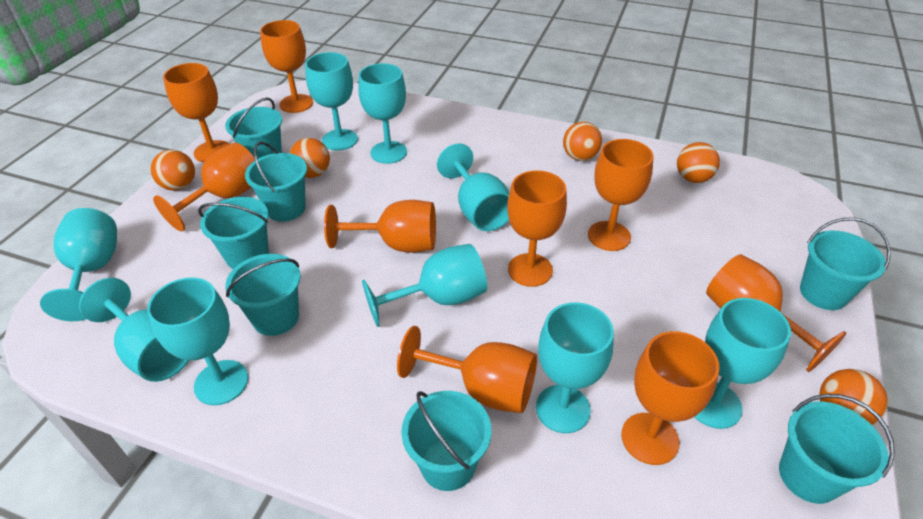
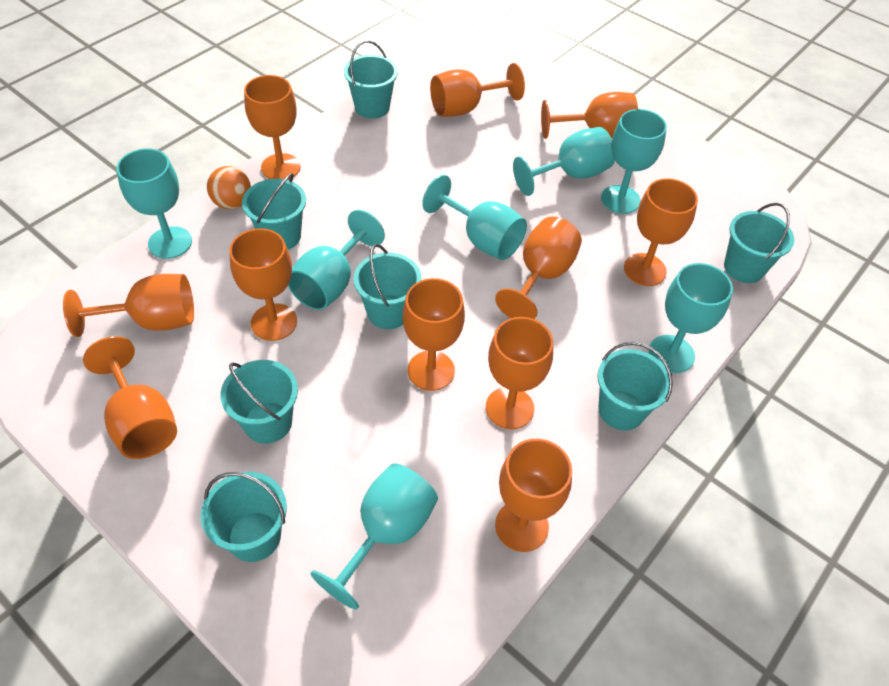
orange ball: 5 -> 1
orange goblet: 9 -> 11
turquoise goblet: 9 -> 7

